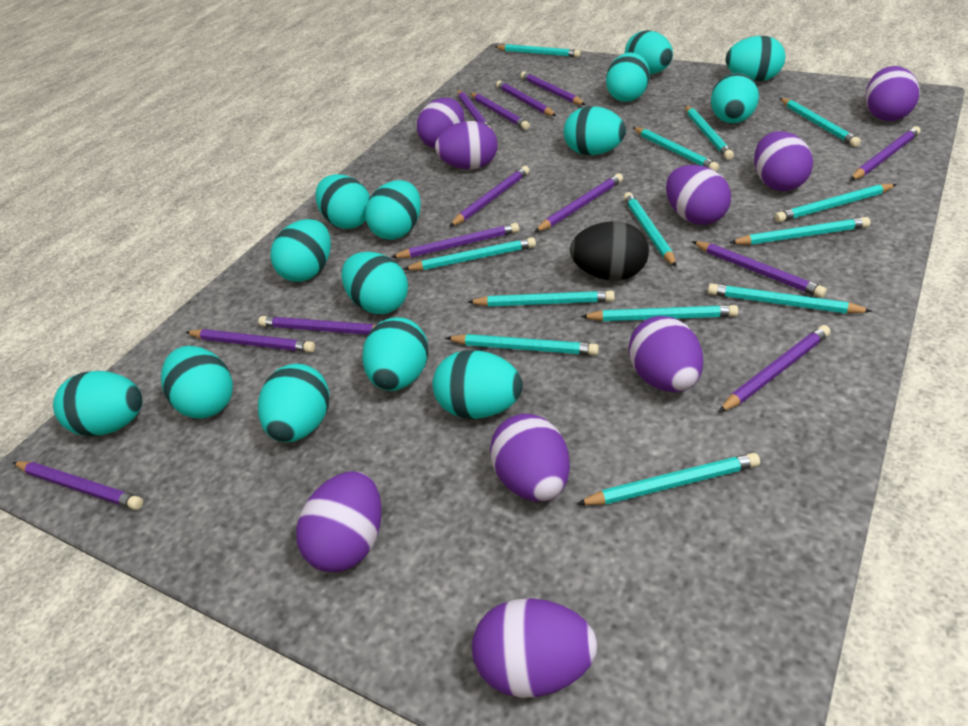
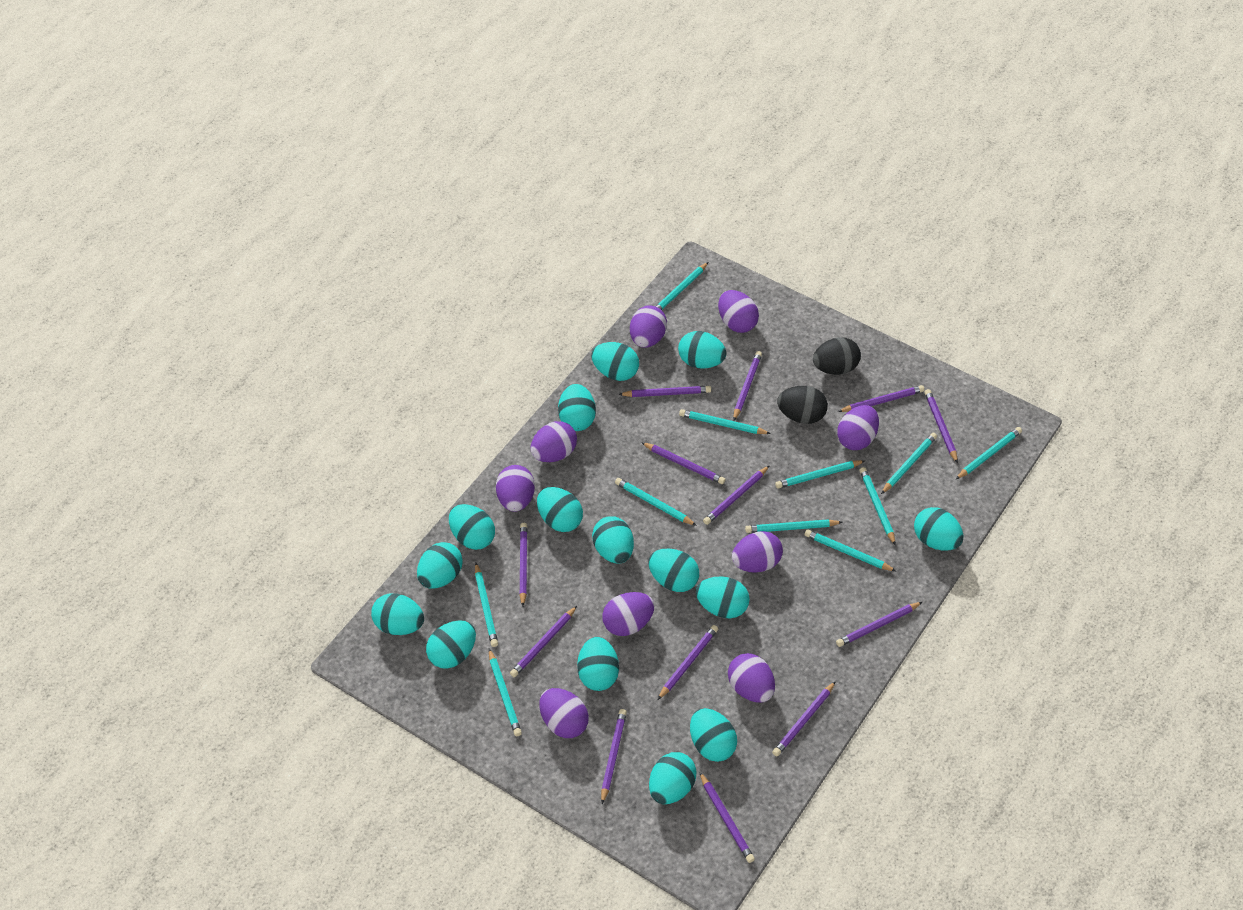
black egg: 1 -> 2
turquoise egg: 14 -> 15
turquoise pencil: 13 -> 11

